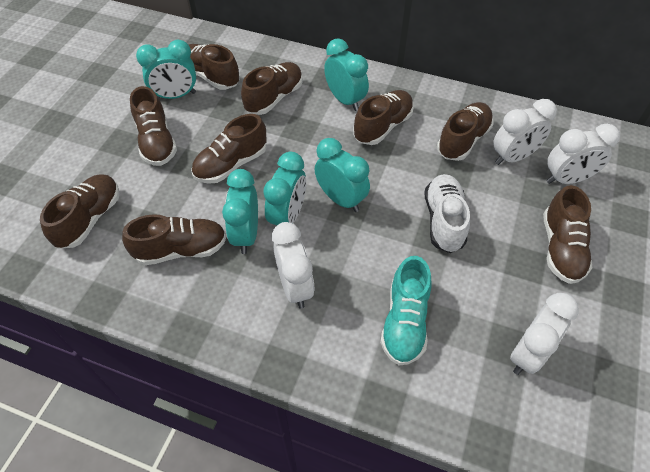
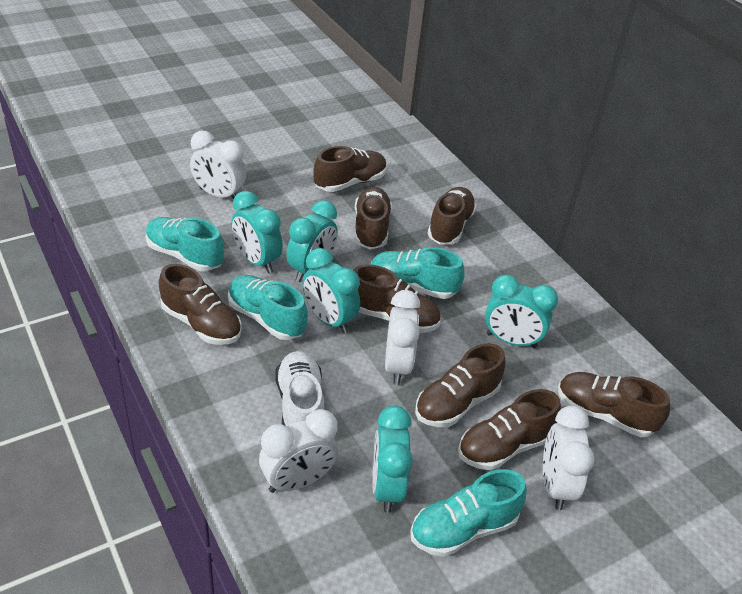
brown shoe: 9 -> 8
turquoise shoe: 1 -> 4

